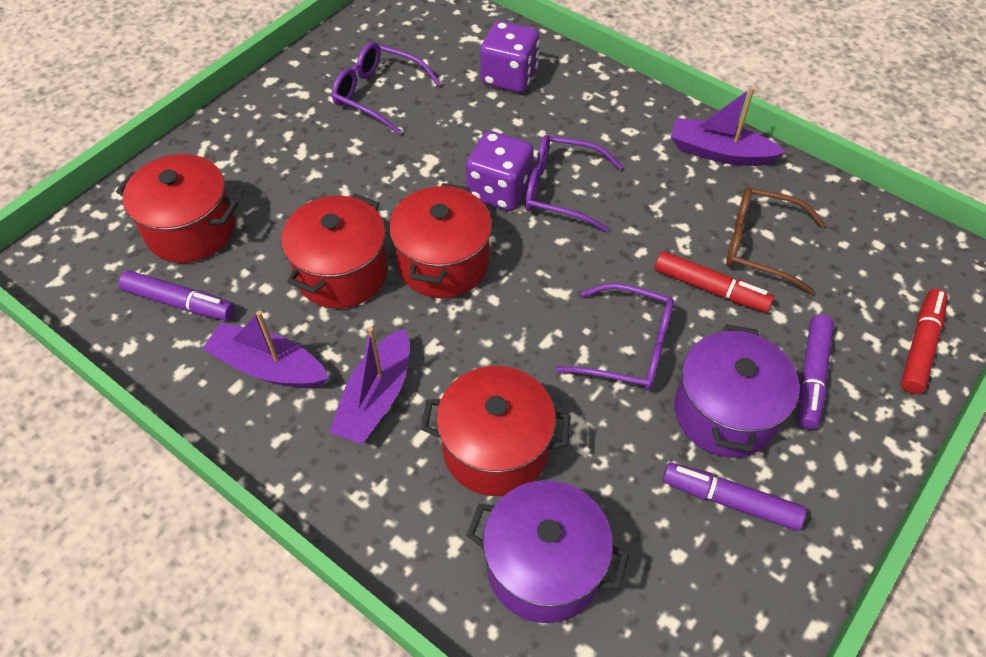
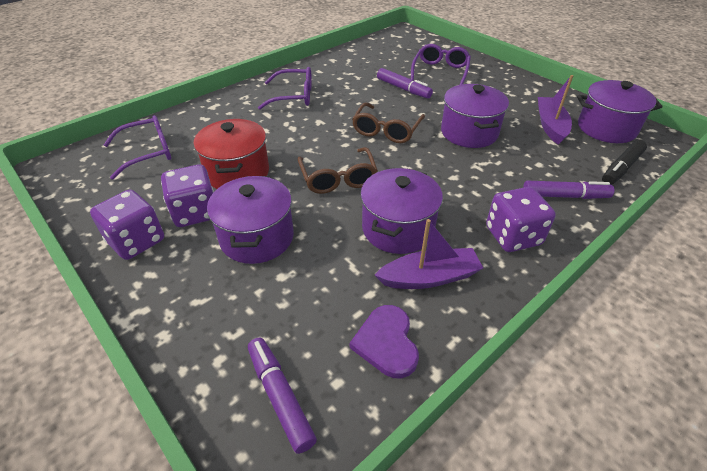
black marker: 0 -> 1
brown glasses: 1 -> 2
purple boat: 3 -> 2
purple dice: 2 -> 3
purple heart: 0 -> 1
purple pot: 2 -> 4
red marker: 2 -> 0
red pot: 4 -> 1

